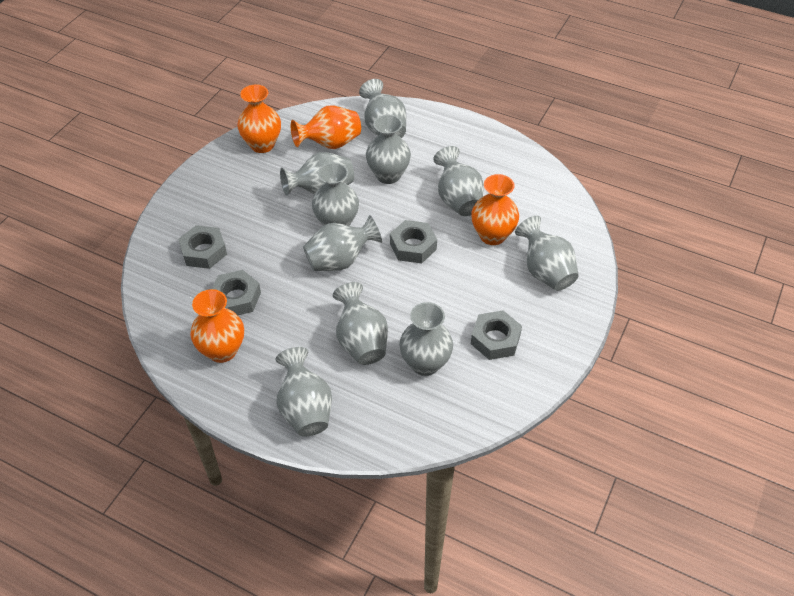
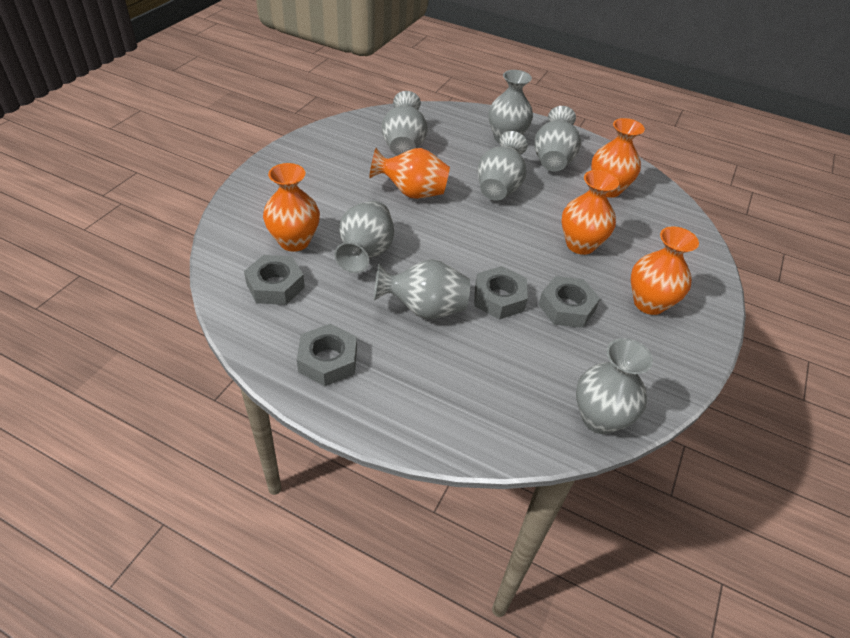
grey vase: 10 -> 7
orange vase: 4 -> 5

